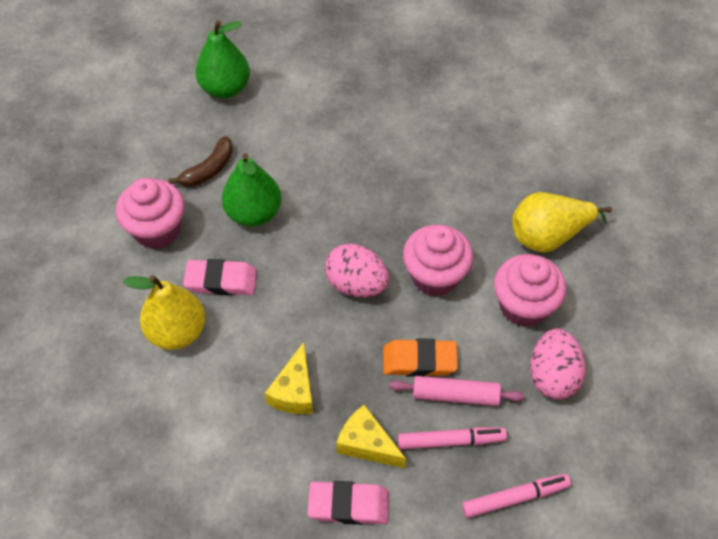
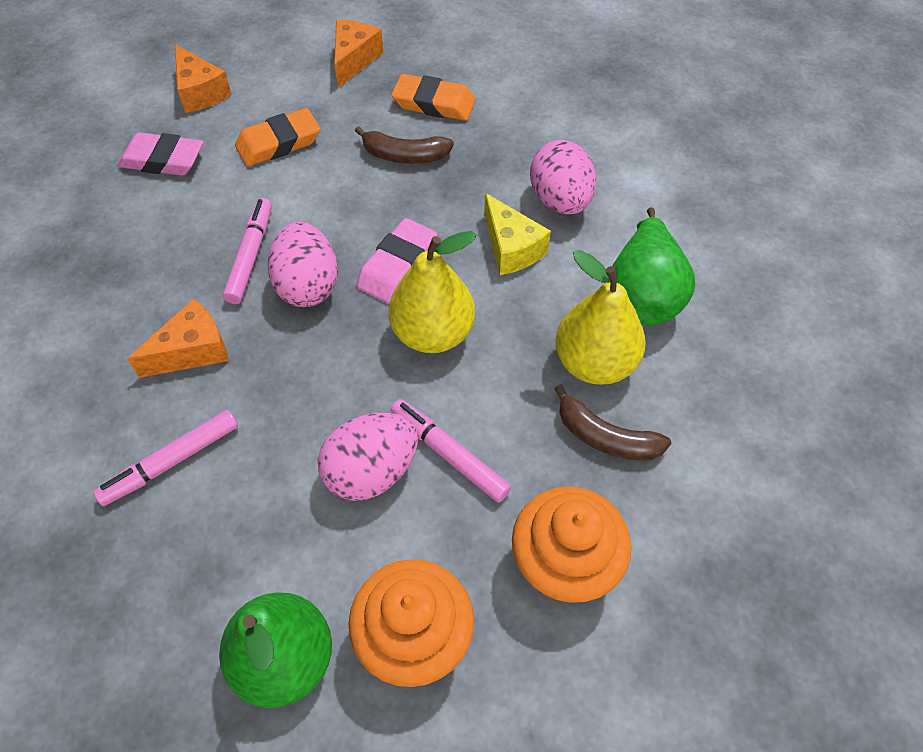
brown banana: 1 -> 2
orange cheese: 0 -> 3
orange cupcake: 0 -> 2
orange eraser: 1 -> 2
pink cupcake: 3 -> 0
pink egg: 2 -> 3
pink marker: 2 -> 3
pink rolling pin: 1 -> 0
yellow cheese: 2 -> 1

